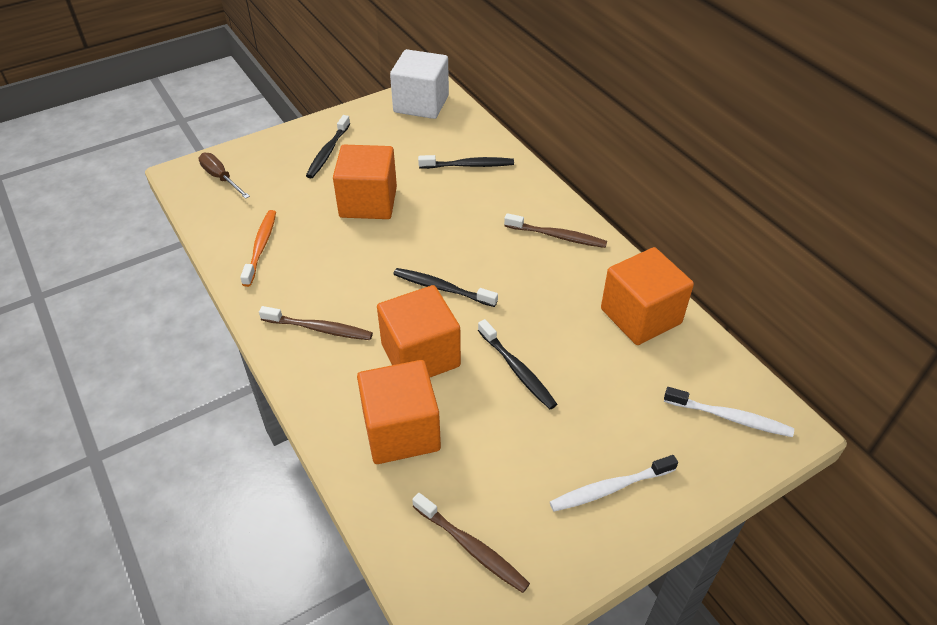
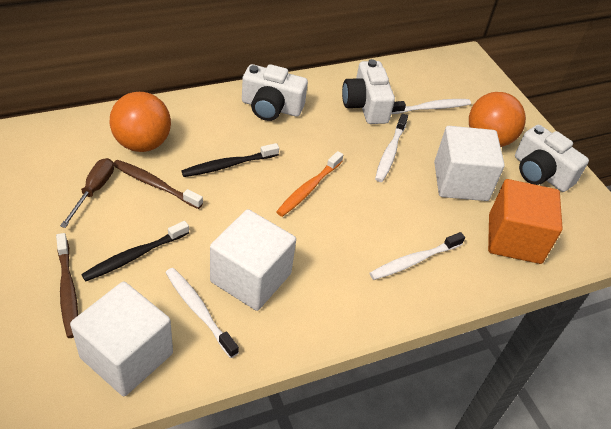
black toothbrush: 4 -> 2
brown toothbrush: 3 -> 2
orange ball: 0 -> 2
orange cube: 4 -> 1
white camera: 0 -> 3
white cube: 1 -> 3
white toothbrush: 2 -> 4

